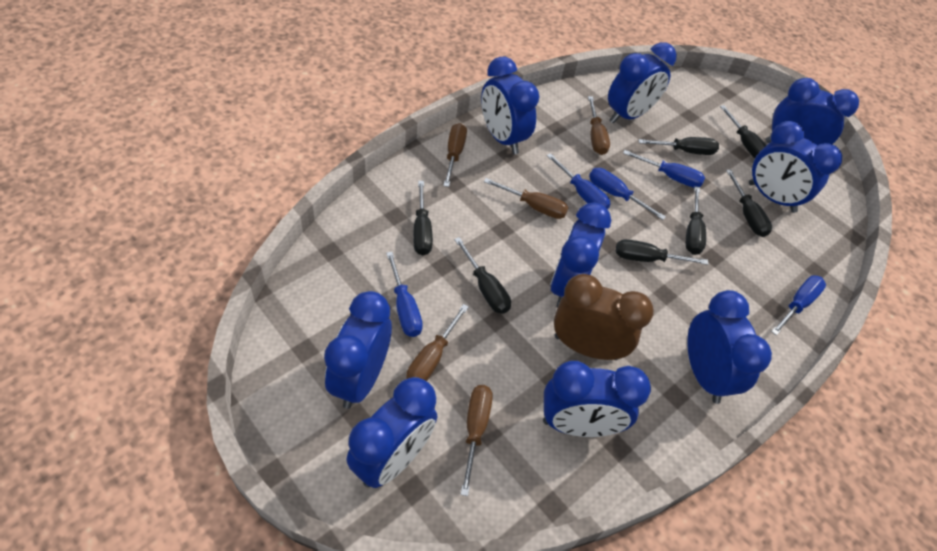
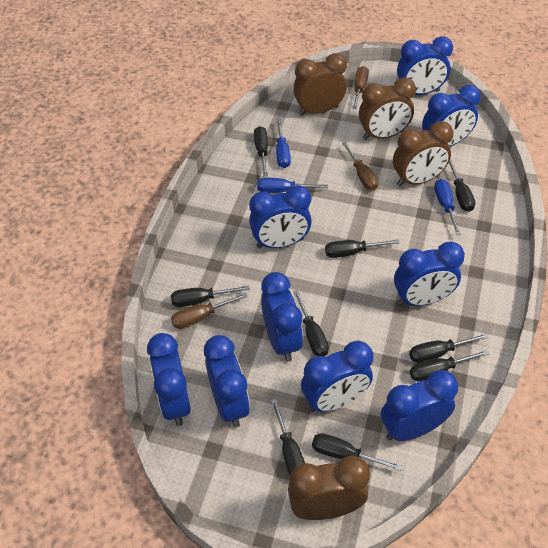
black screwdriver: 7 -> 9
blue screwdriver: 5 -> 3
brown clock: 1 -> 4
brown screwdriver: 5 -> 3

